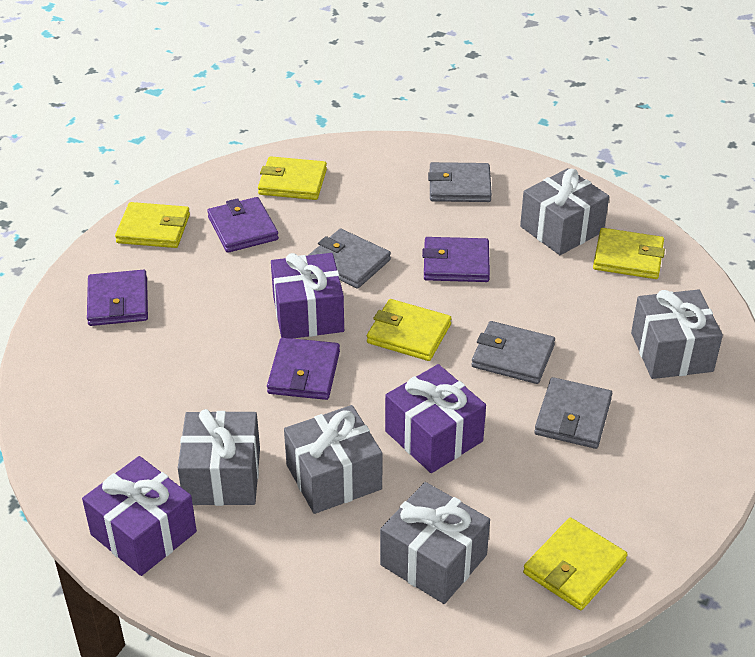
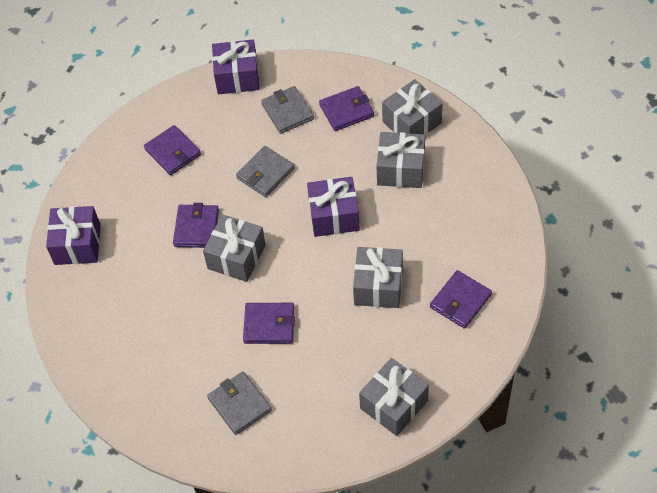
grey wallet: 4 -> 3
purple wallet: 4 -> 5
yellow wallet: 5 -> 0

